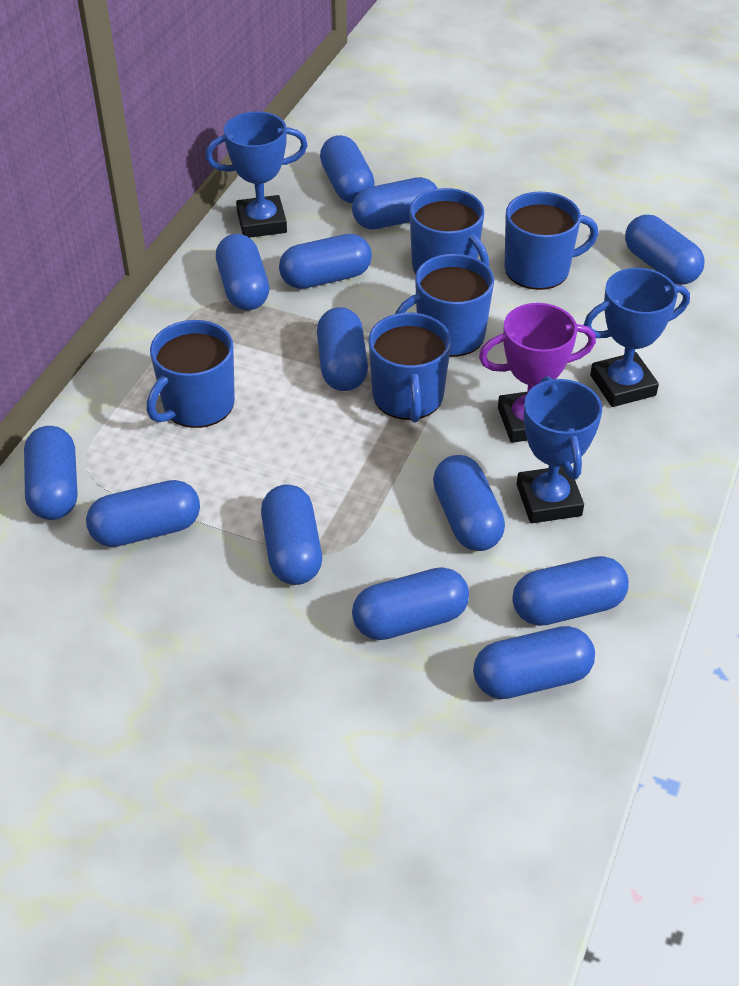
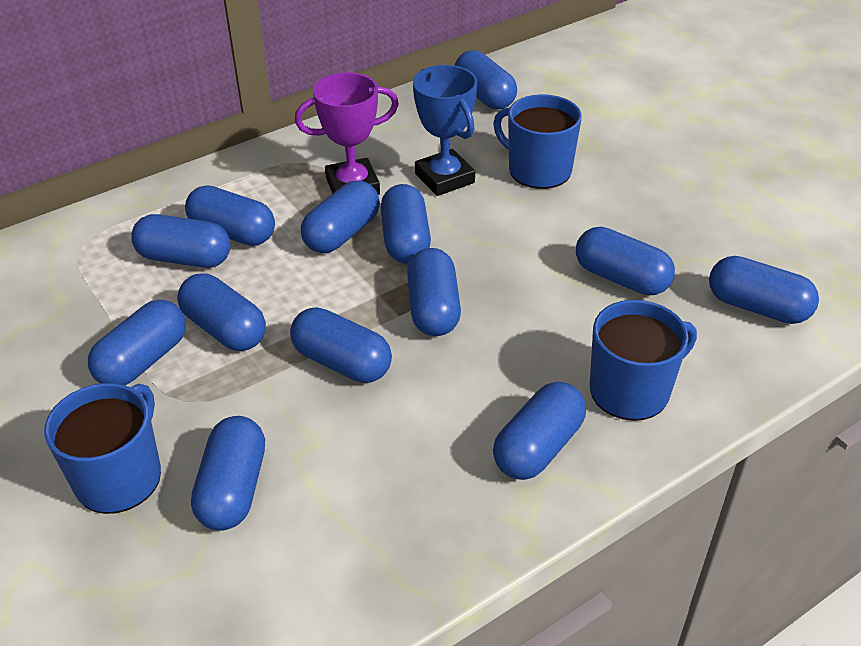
blue mug: 5 -> 3
blue trophy: 3 -> 1

